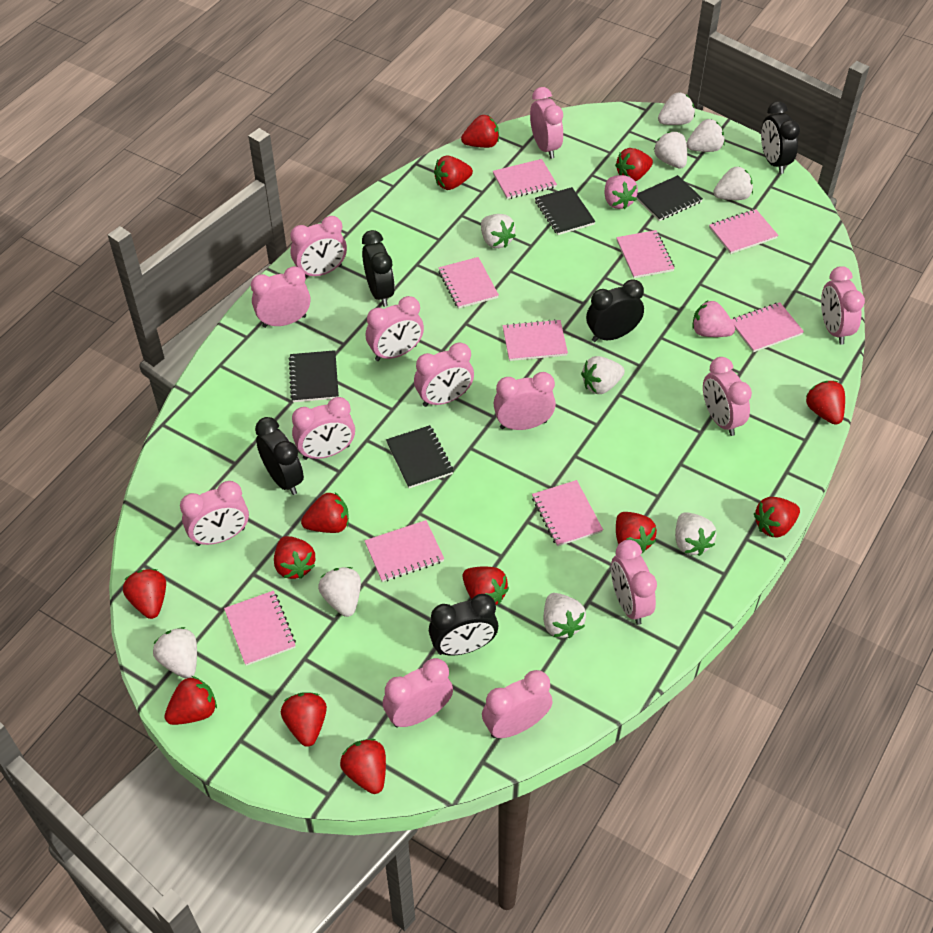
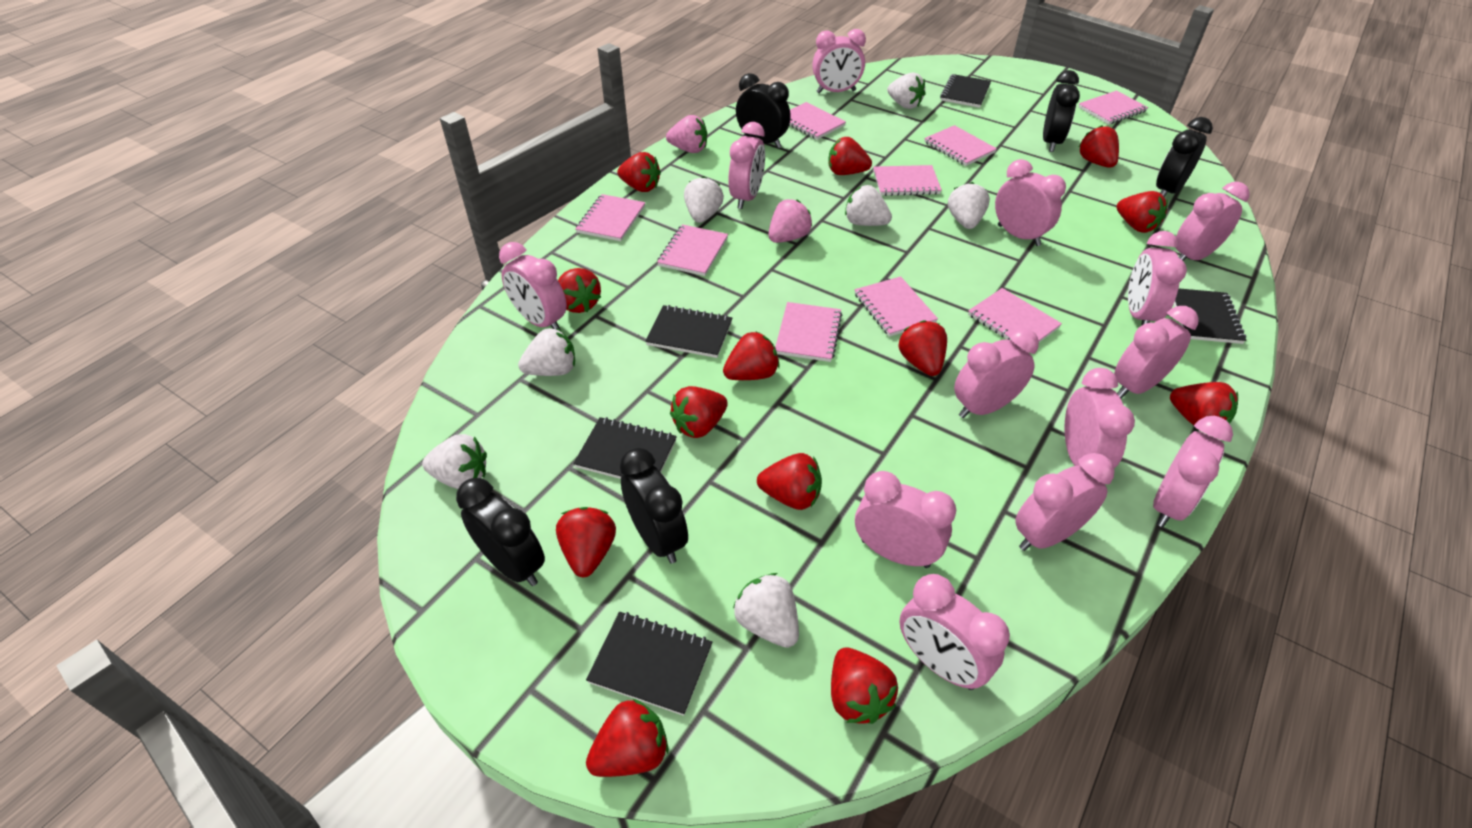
black notebook: 4 -> 5
white strawberry: 10 -> 7

